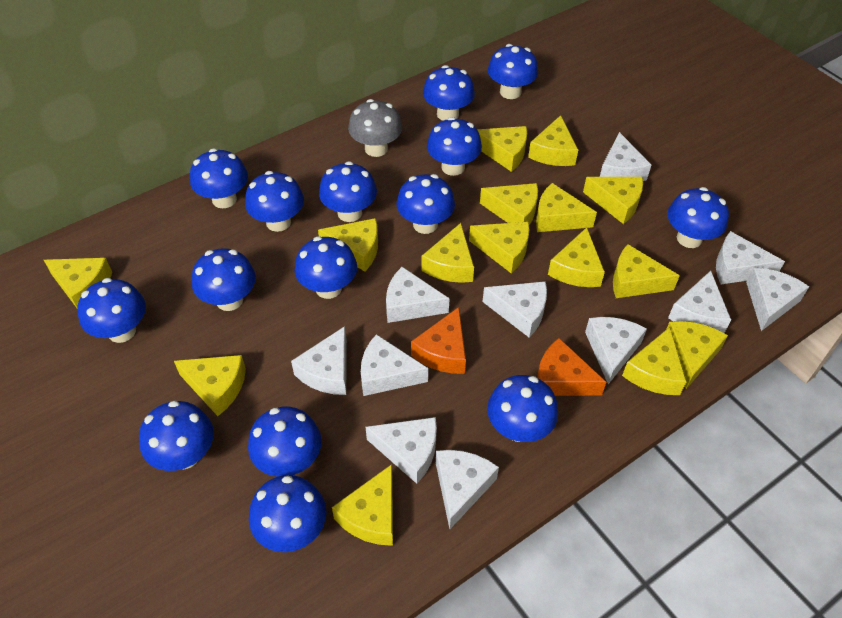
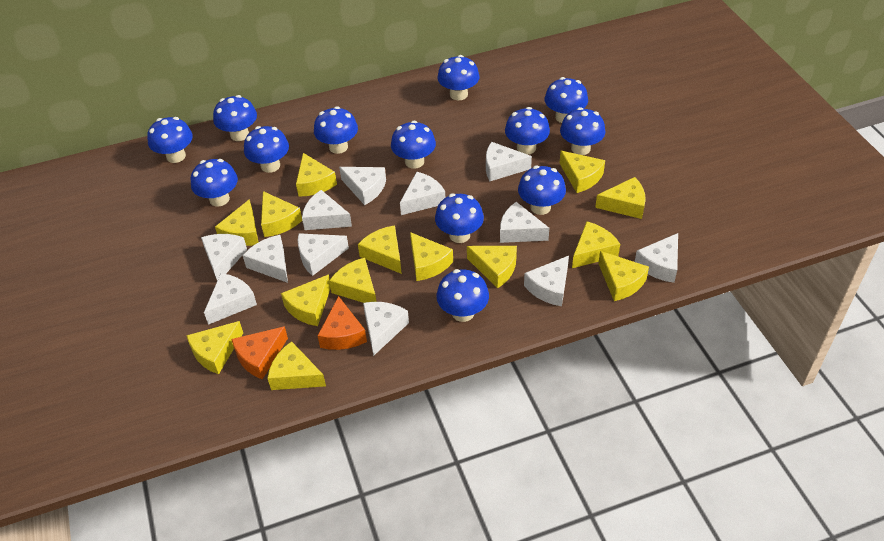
blue mushroom: 15 -> 13
grey mushroom: 1 -> 0
white cheese: 11 -> 12
yellow cheese: 15 -> 14

